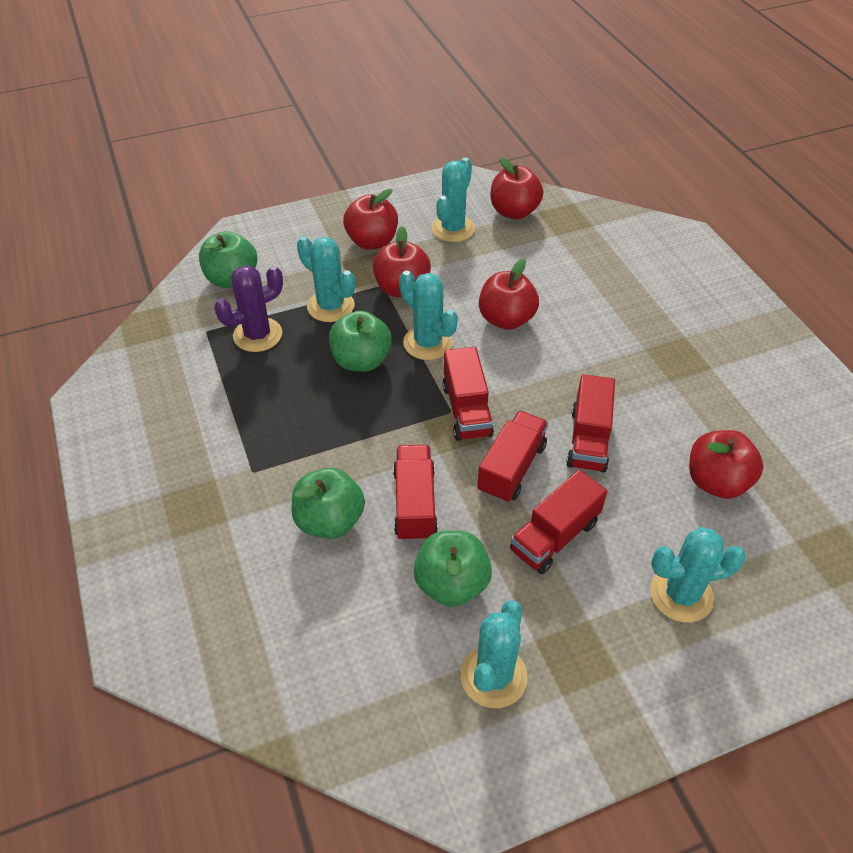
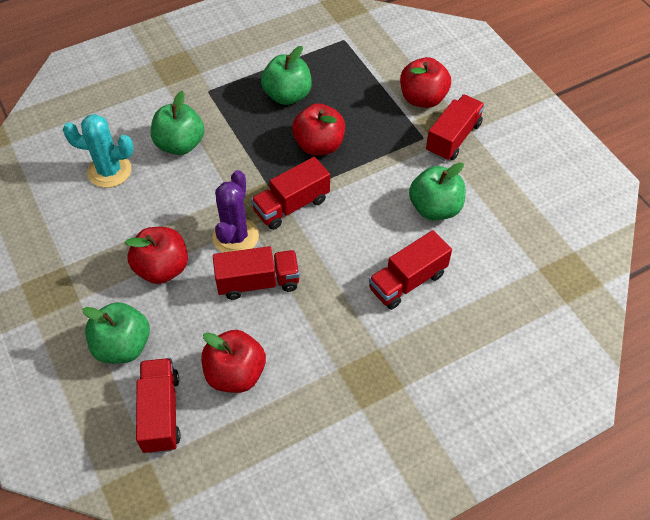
red apple: 5 -> 4
turquoise cactus: 5 -> 1

